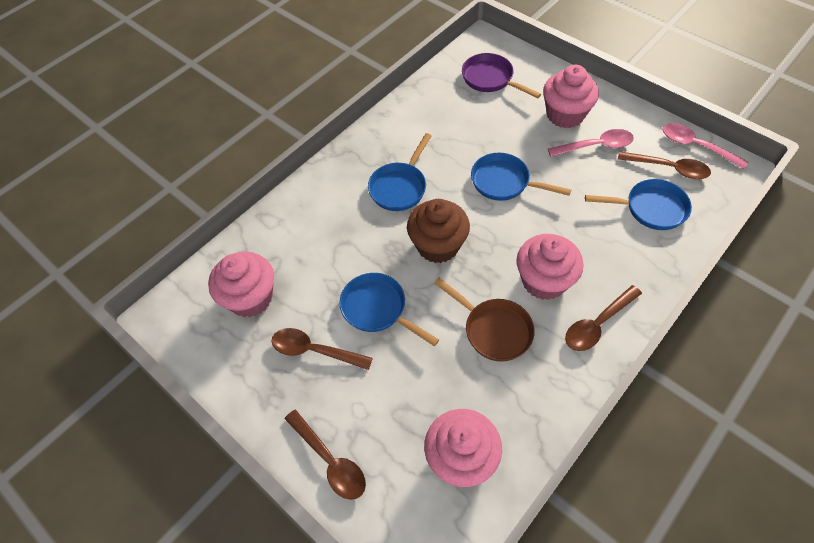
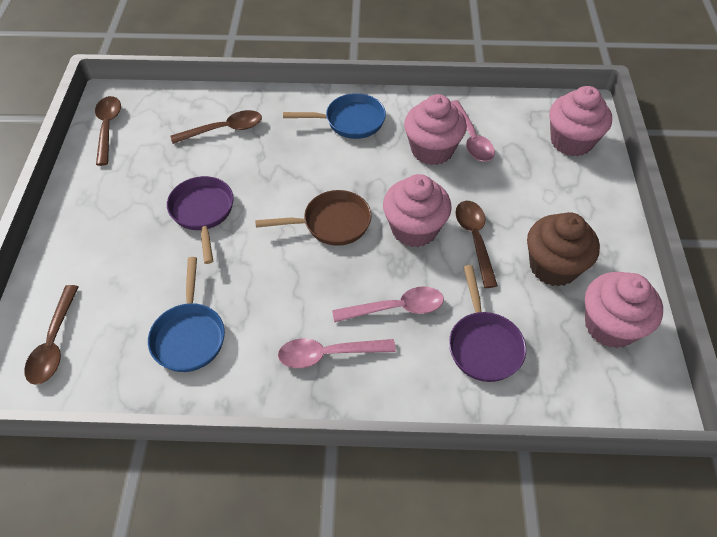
blue pan: 4 -> 2
pink spoon: 2 -> 3
purple pan: 1 -> 2

